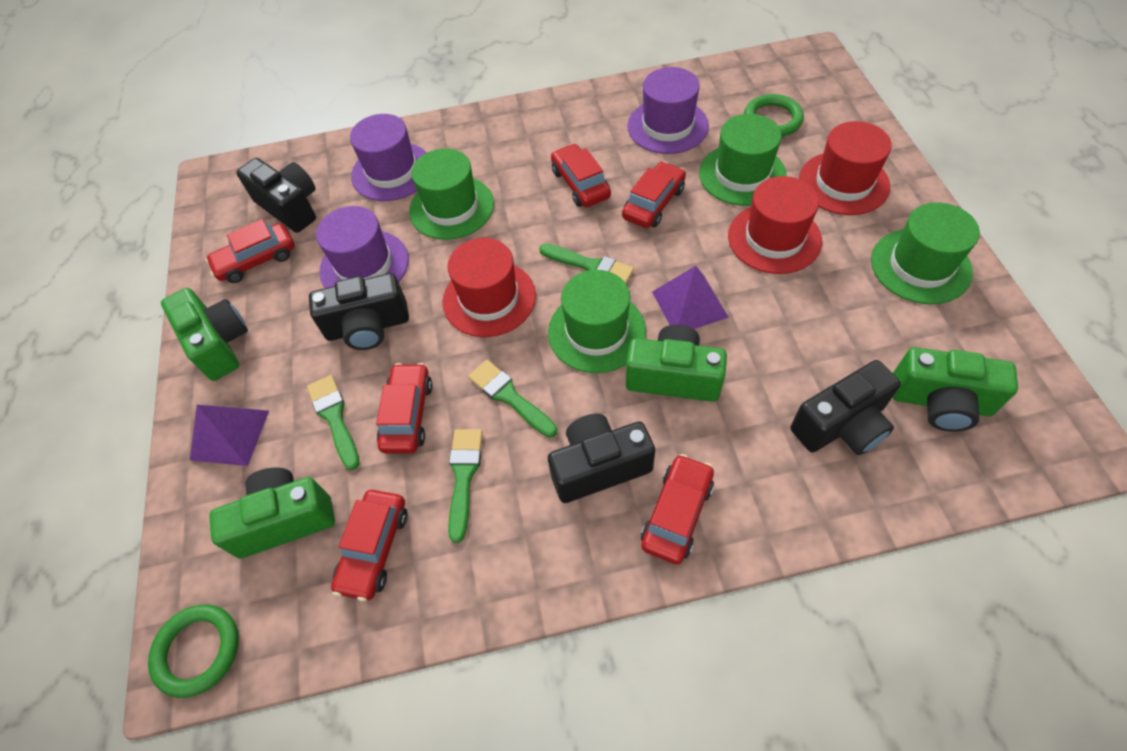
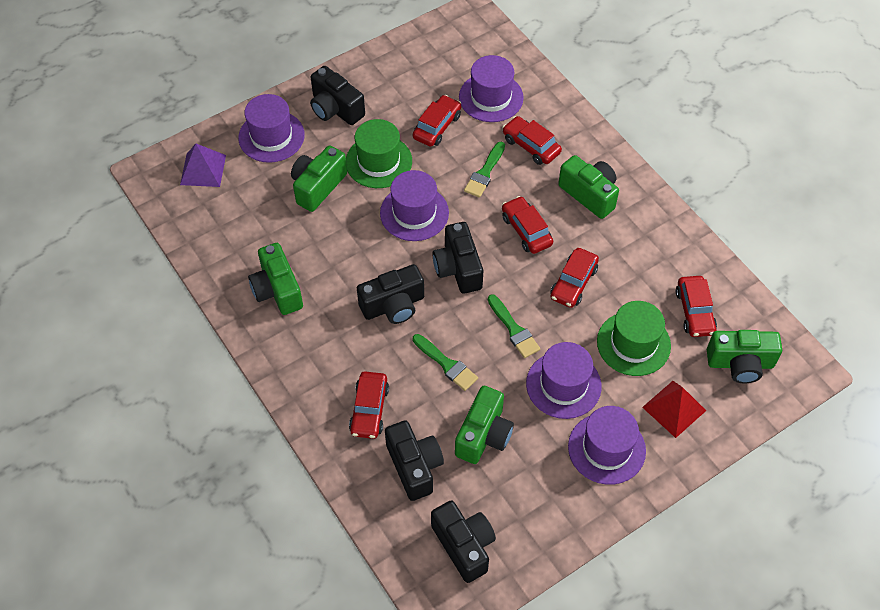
black camera: 4 -> 5
green brush: 4 -> 3
green camera: 4 -> 5
green hat: 4 -> 2
green ring: 2 -> 0
purple hat: 3 -> 5
purple pyramid: 2 -> 1
red hat: 3 -> 0
red pyramid: 0 -> 1

